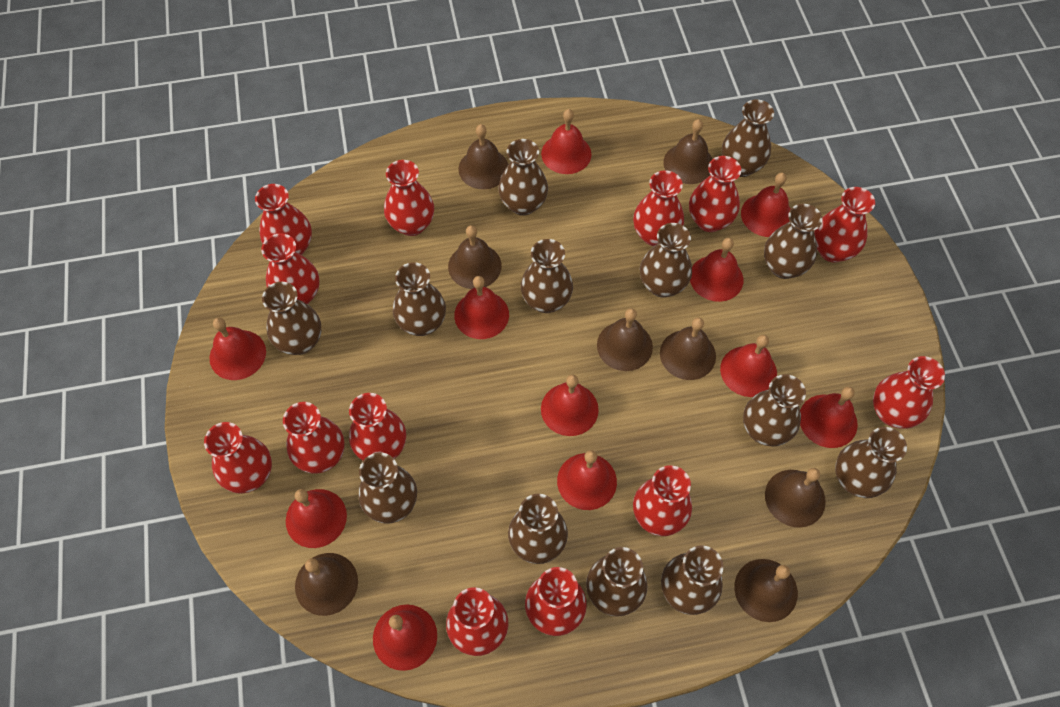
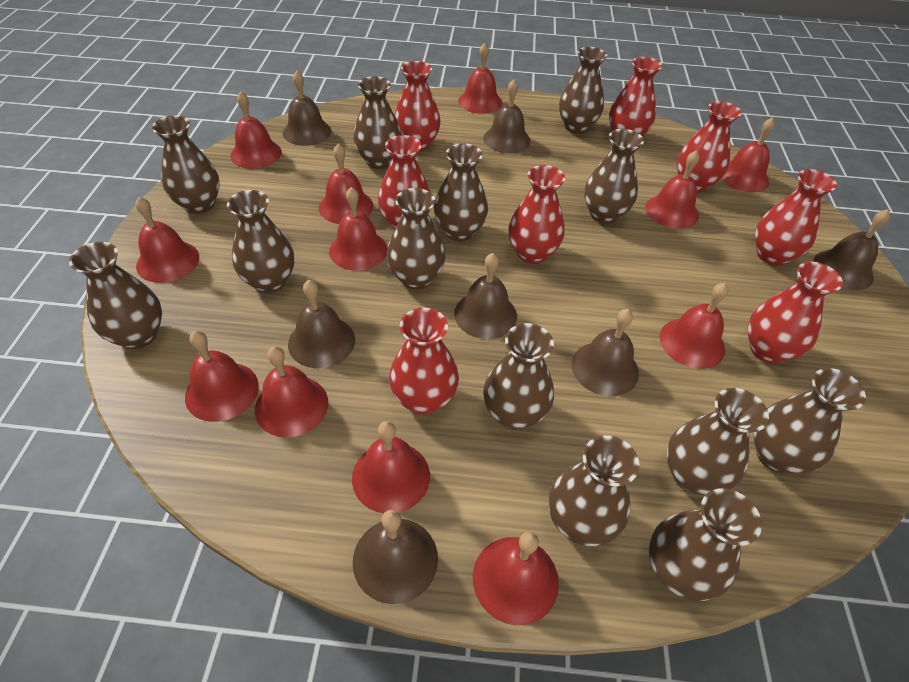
brown bell: 8 -> 7
red bell: 11 -> 12
red vase: 13 -> 8

